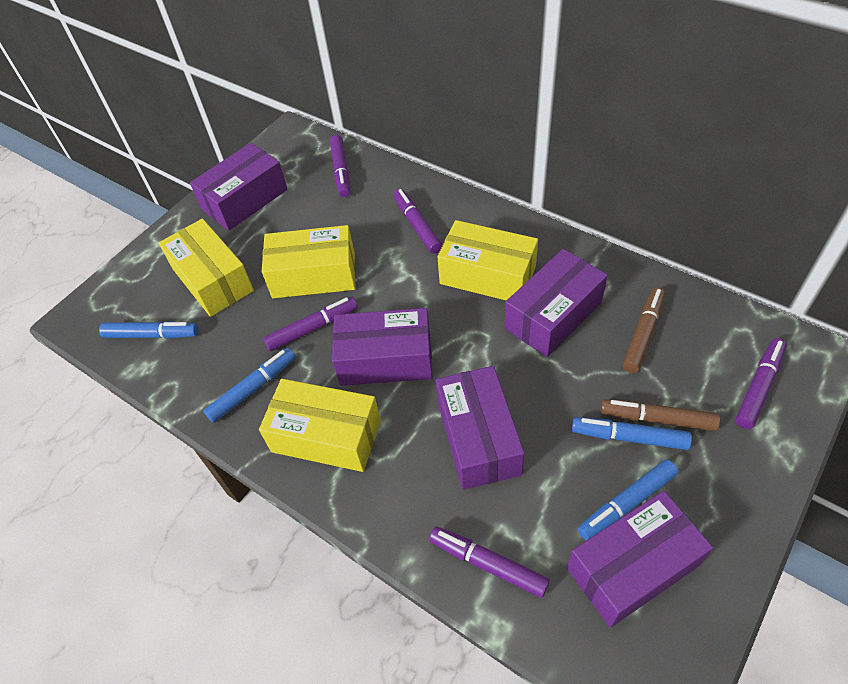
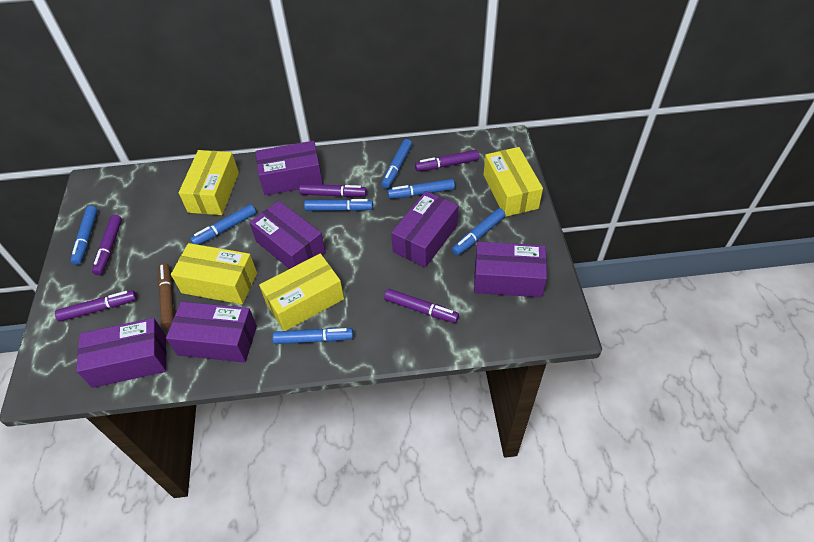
blue marker: 4 -> 7
brown marker: 2 -> 1
purple box: 5 -> 6

